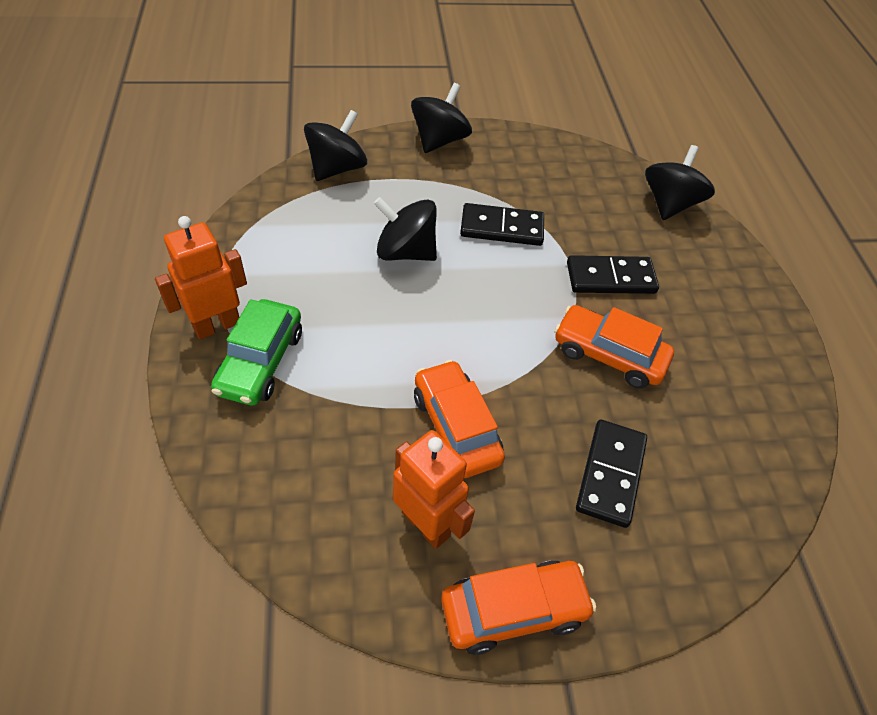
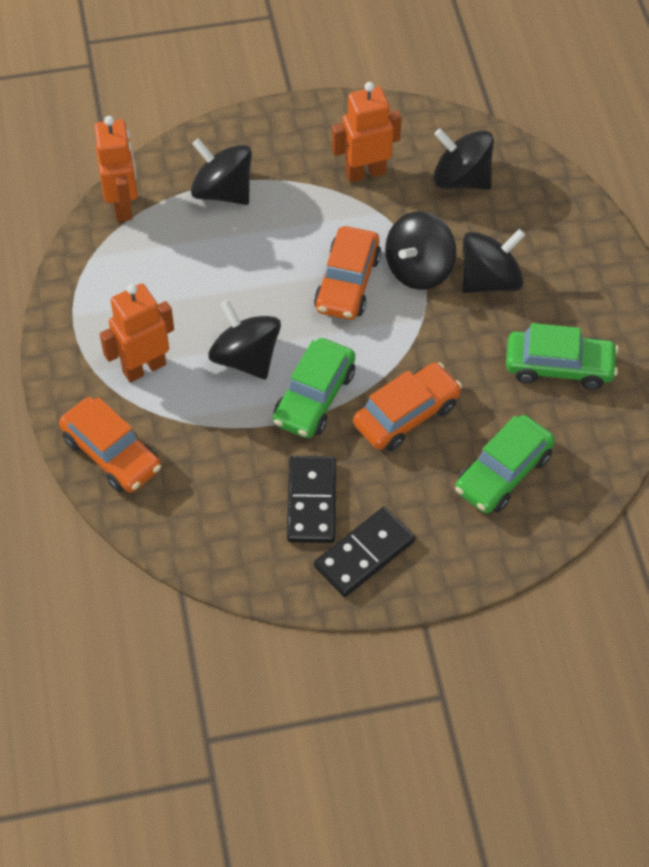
black domino: 3 -> 2
black spinning top: 4 -> 5
green car: 1 -> 3
orange robot: 2 -> 3

